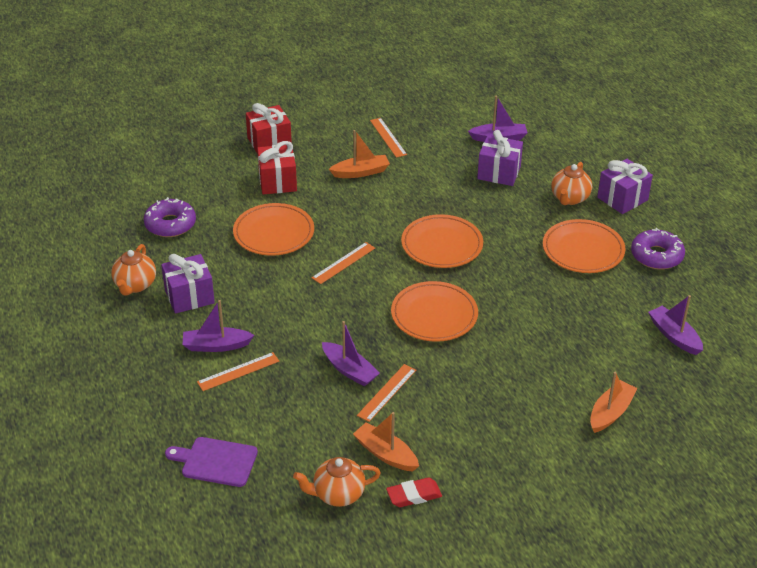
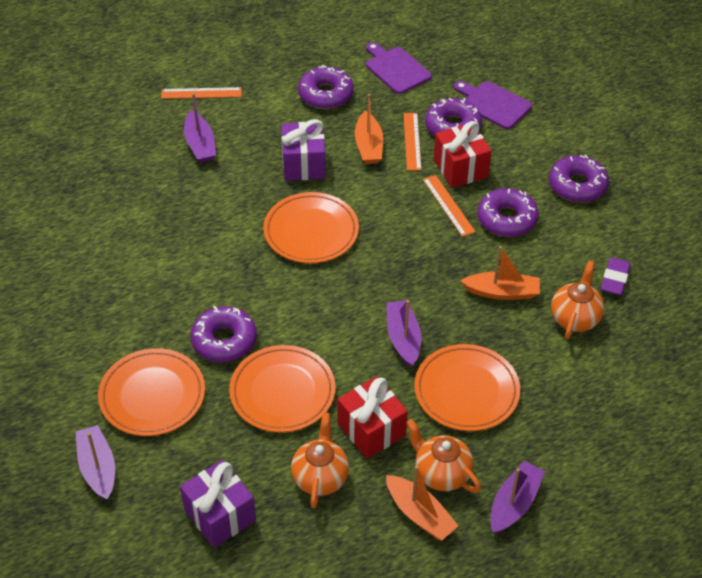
orange ruler: 4 -> 3
purple cutting board: 1 -> 2
purple donut: 2 -> 5
purple eraser: 0 -> 1
purple gift: 3 -> 2
red eraser: 1 -> 0

